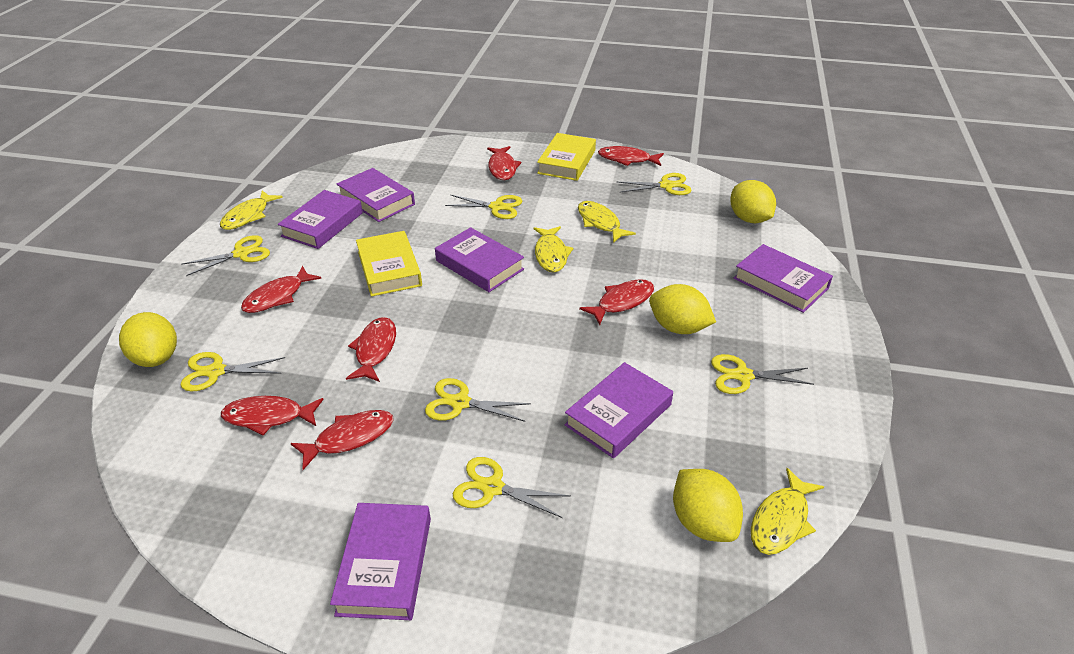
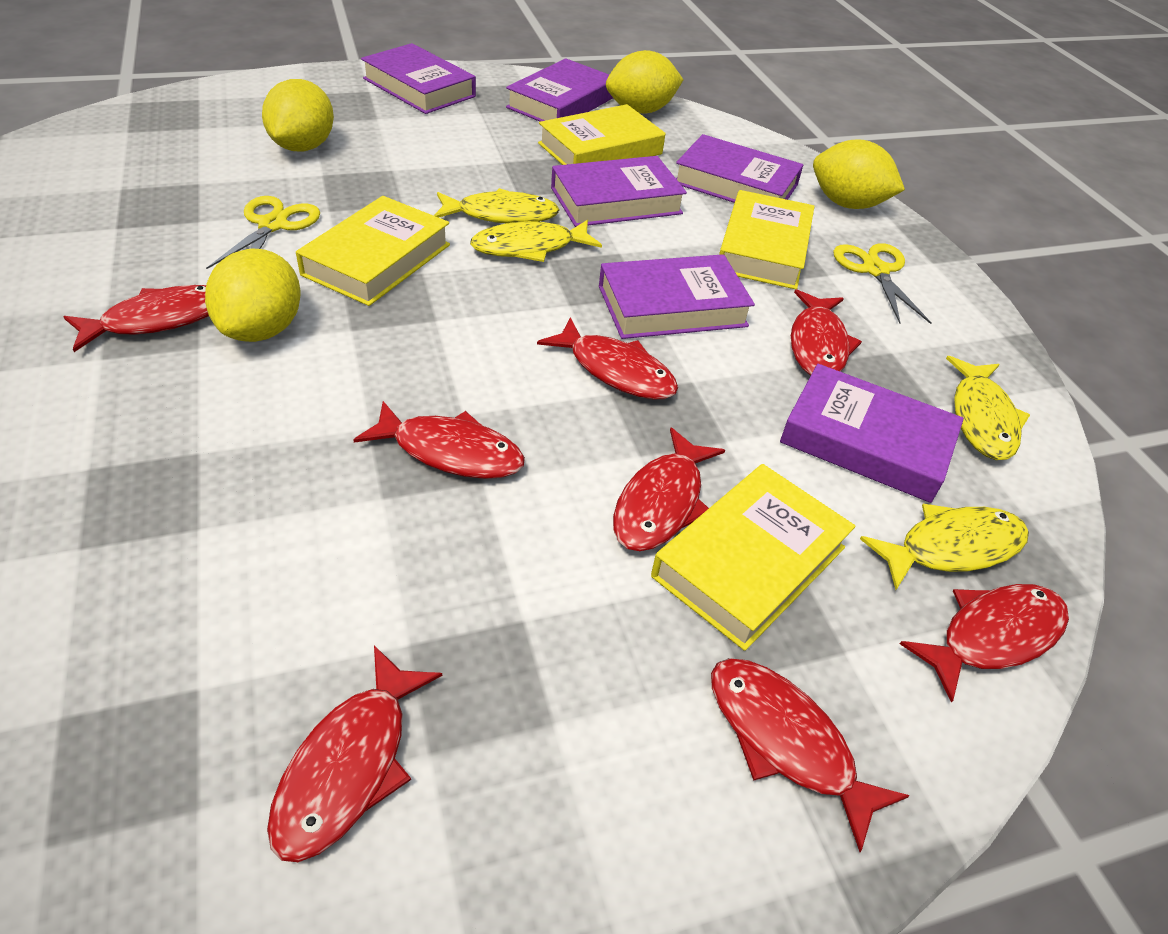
red fish: 7 -> 8
yellow book: 2 -> 4
yellow scissors: 7 -> 2

